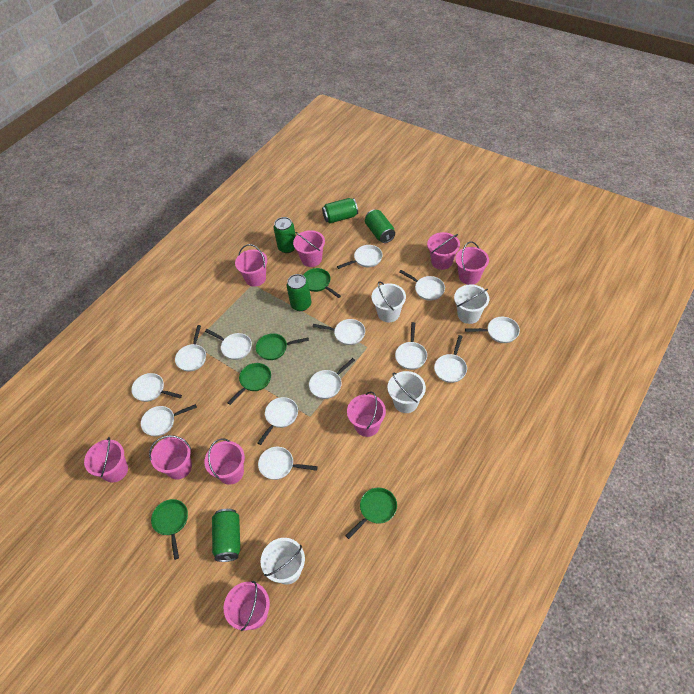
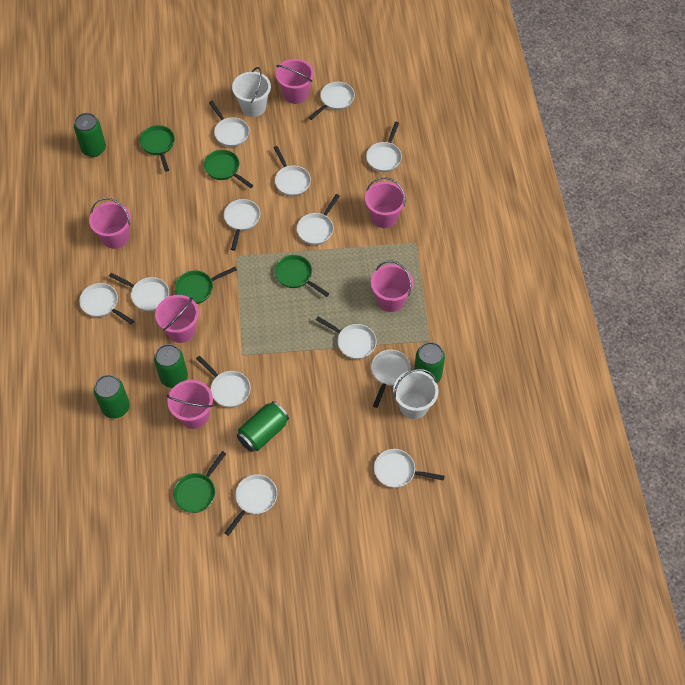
pink bucket: 9 -> 6
white bucket: 4 -> 2

